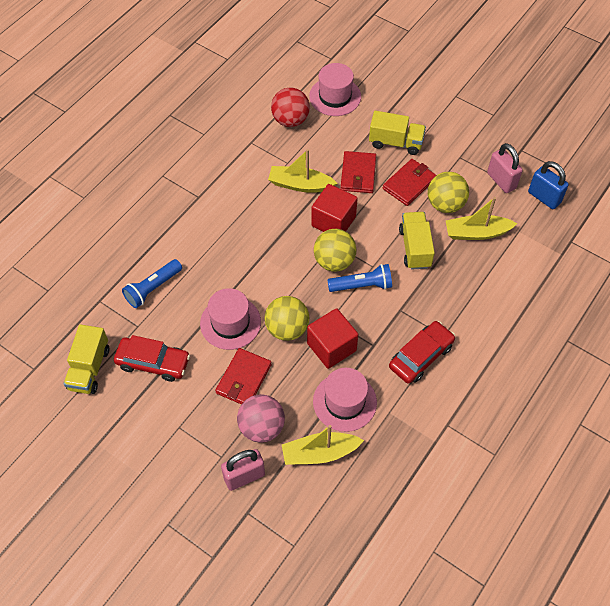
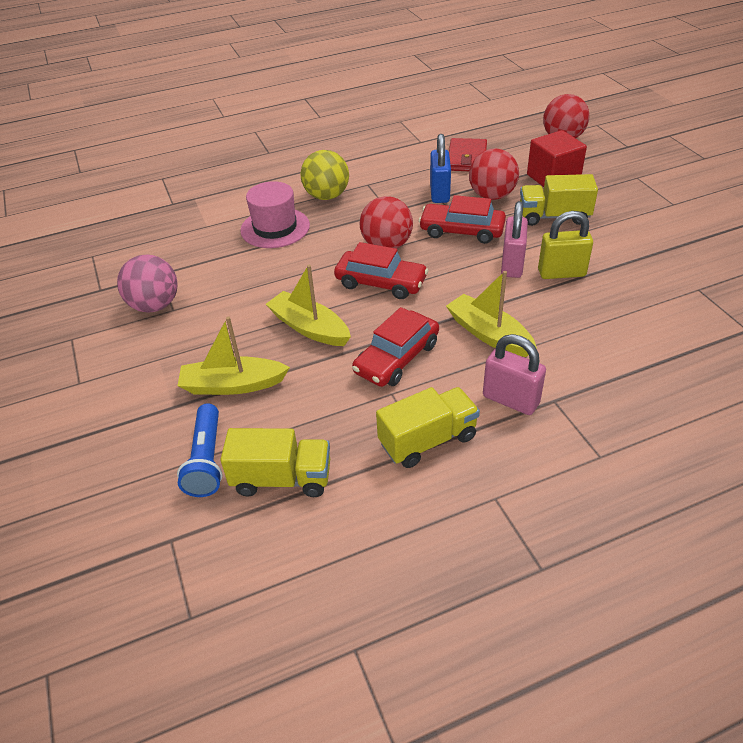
blue flashlight: 2 -> 1
pink hat: 3 -> 1
red ball: 1 -> 3
red car: 2 -> 3
red cube: 2 -> 1
red wallet: 3 -> 1
yellow ball: 3 -> 1
yellow padlock: 0 -> 1

